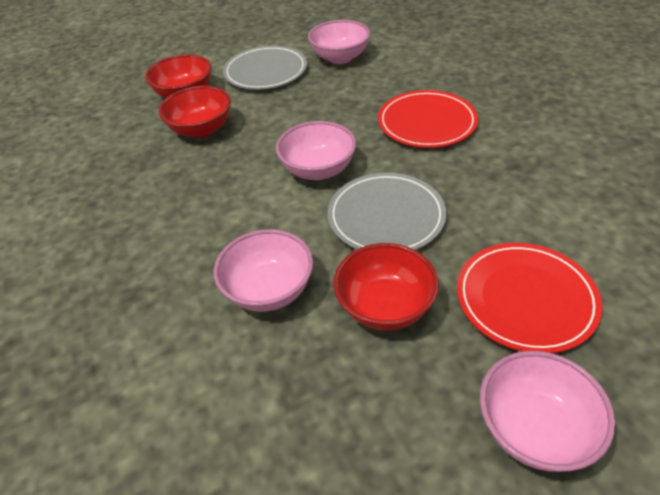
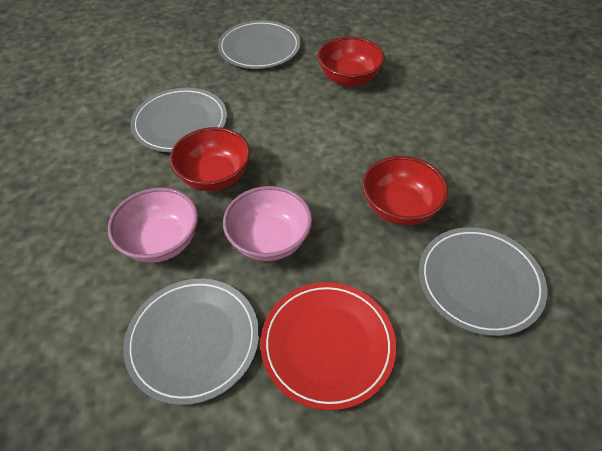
grey plate: 2 -> 4
pink bowl: 4 -> 2
red plate: 2 -> 1

